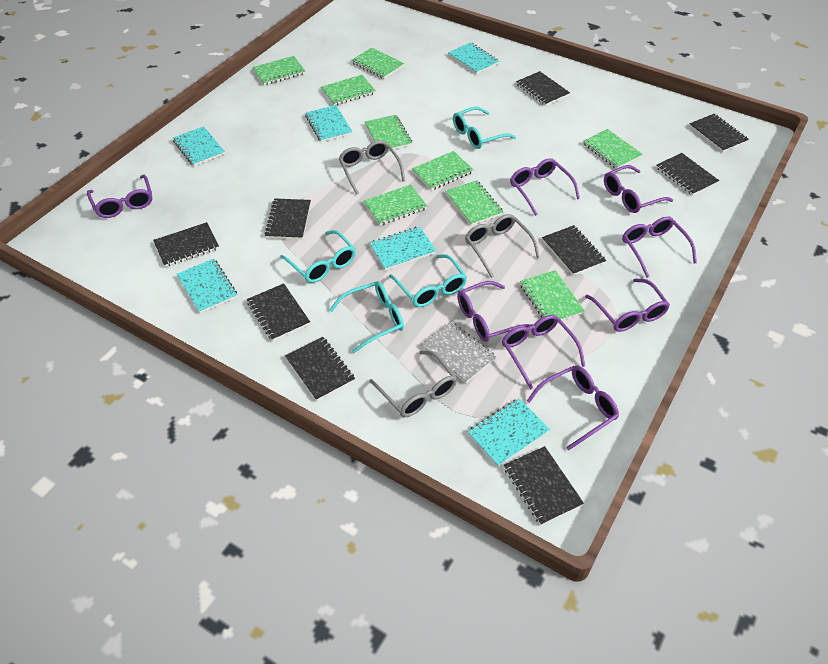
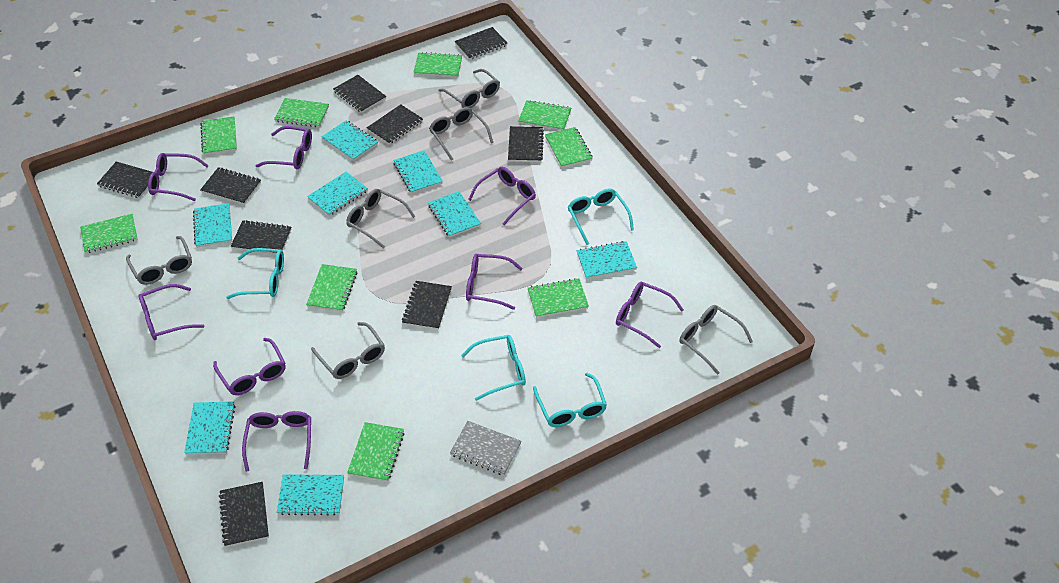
grey glasses: 3 -> 6
turquoise notebook: 6 -> 8

